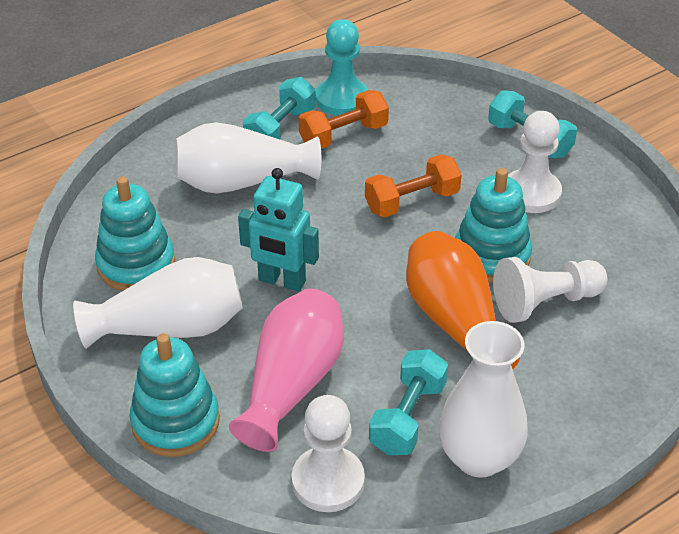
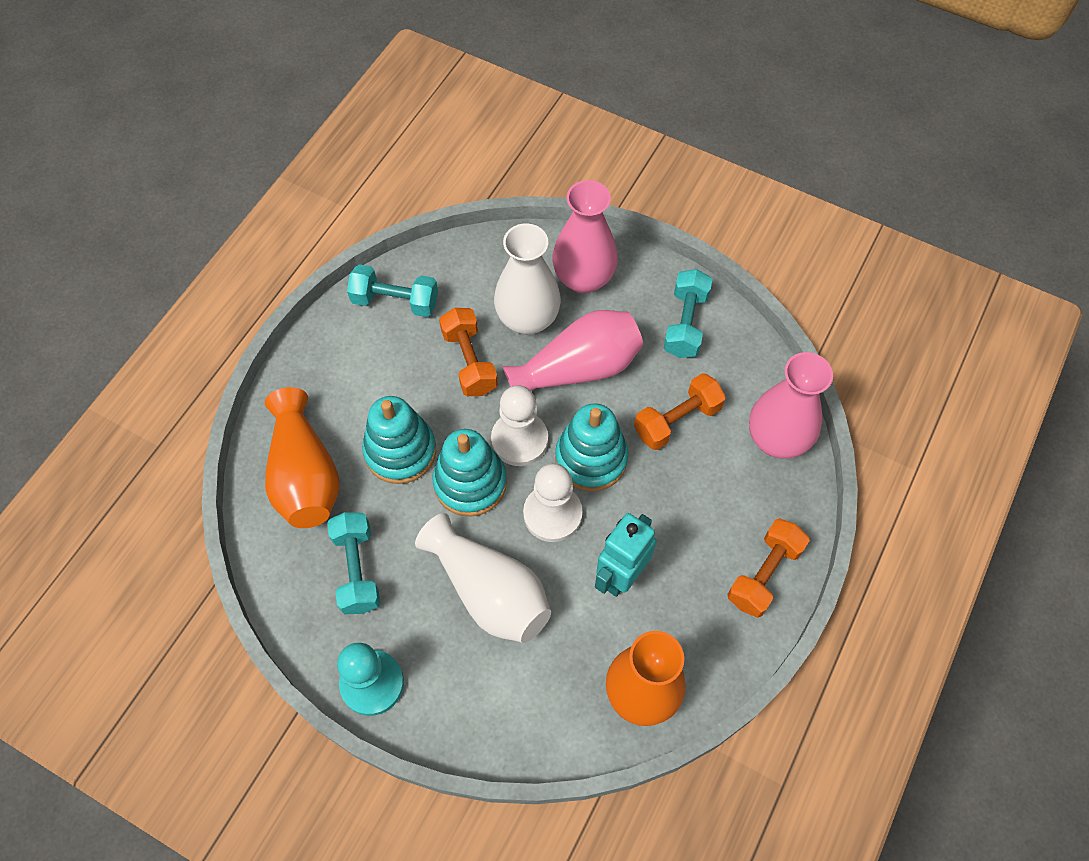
orange dumbbell: 2 -> 3
orange vase: 1 -> 2
pink vase: 1 -> 3
white pawn: 3 -> 2
white vase: 3 -> 2

